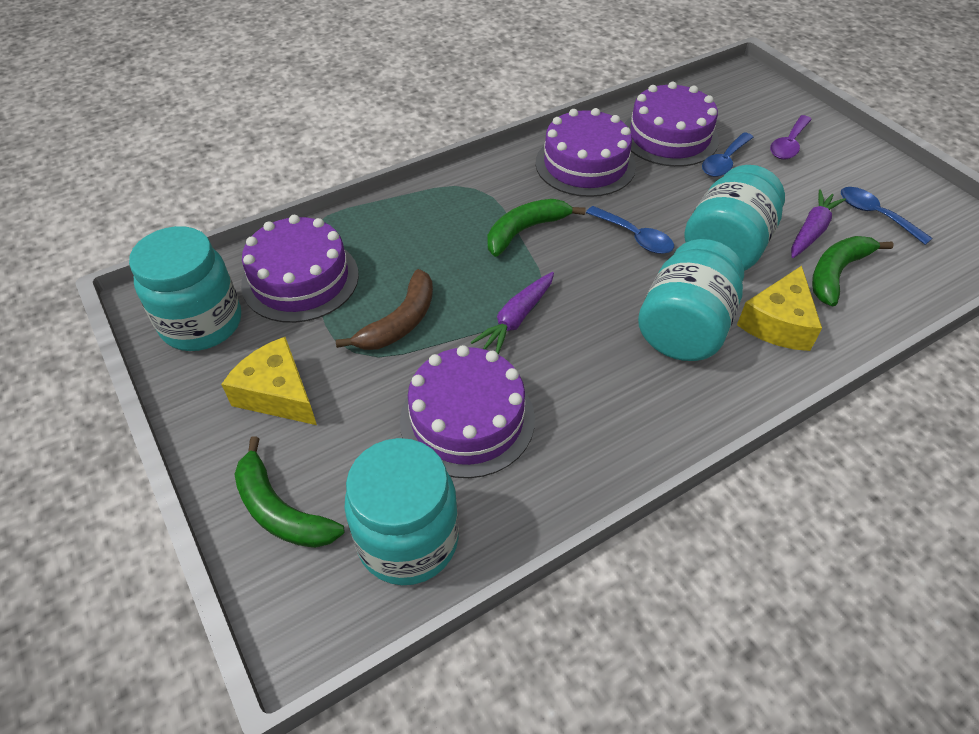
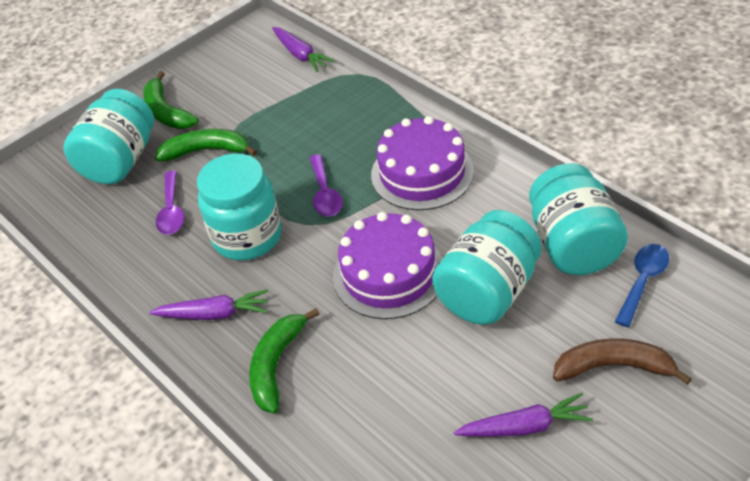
blue spoon: 3 -> 1
purple cake: 4 -> 2
purple carrot: 2 -> 3
purple spoon: 1 -> 2
yellow cheese: 2 -> 0

